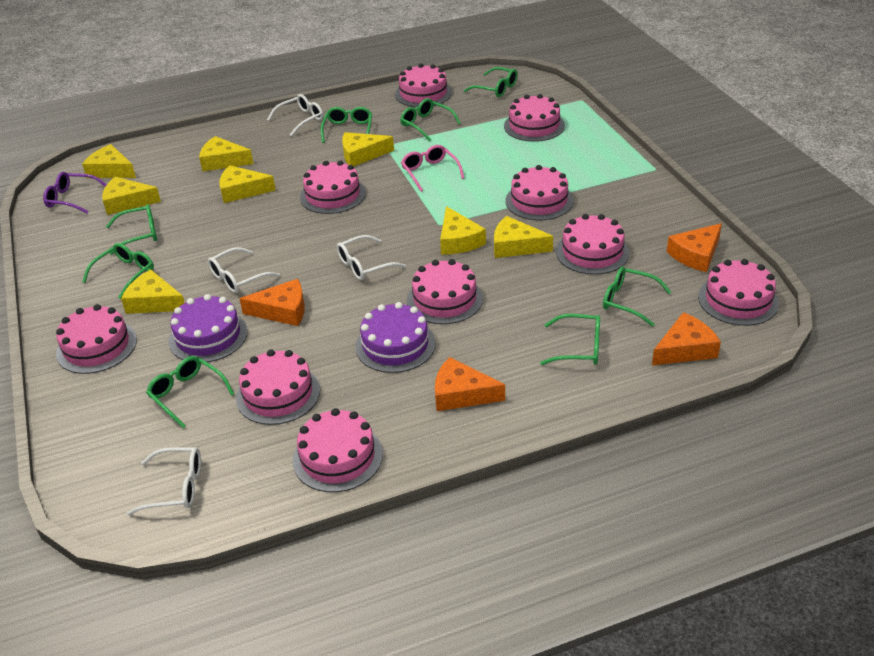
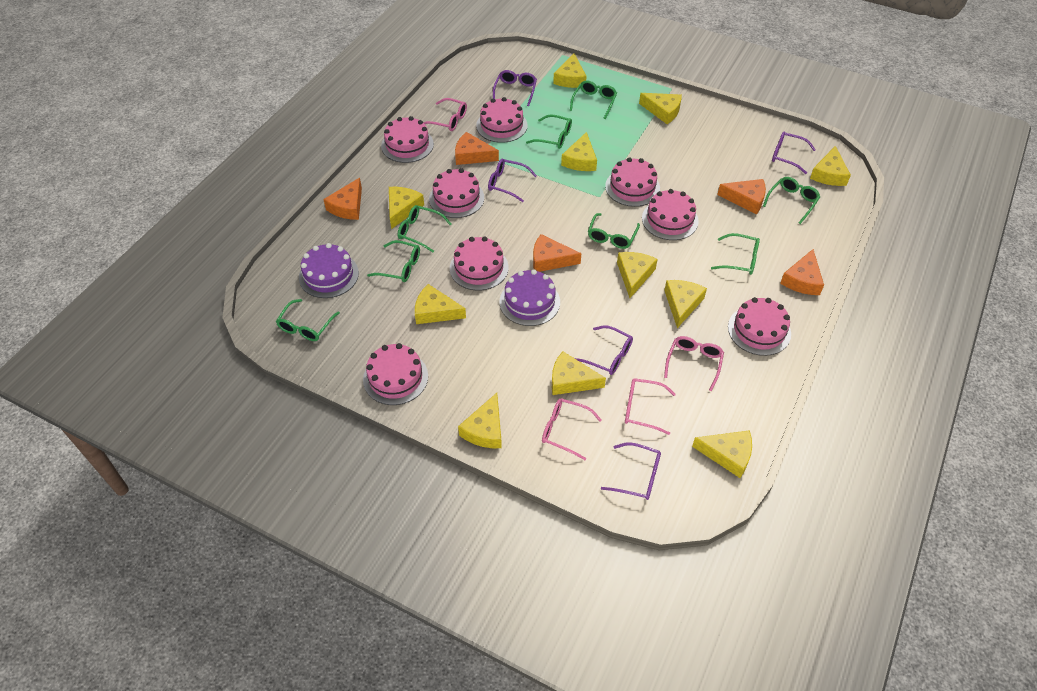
orange cheese: 4 -> 5
pink cake: 10 -> 8
pink glasses: 1 -> 4
purple glasses: 1 -> 5
white glasses: 4 -> 0
yellow cheese: 8 -> 11

